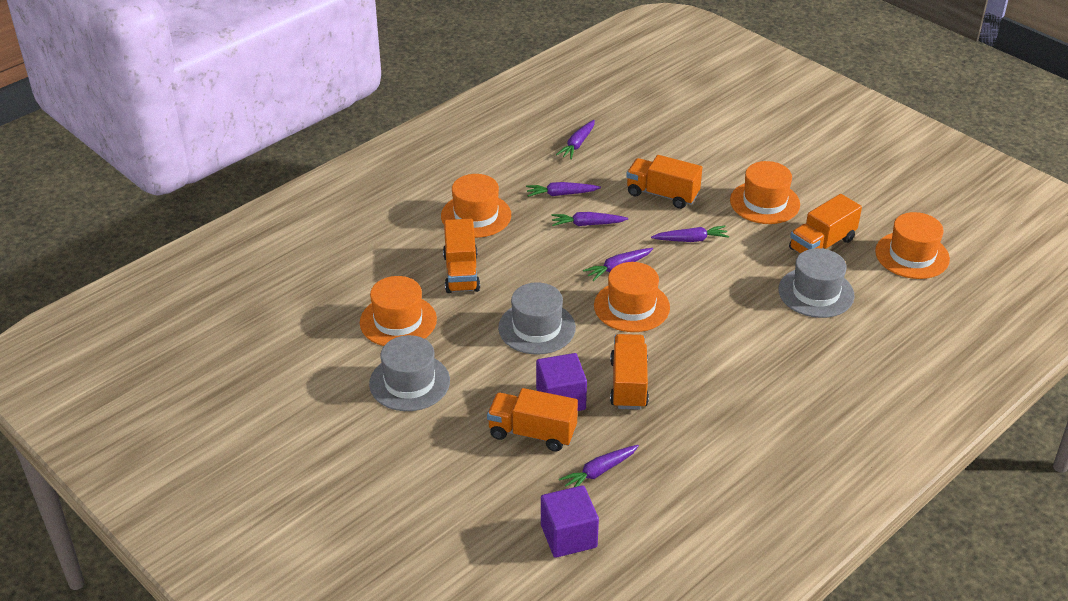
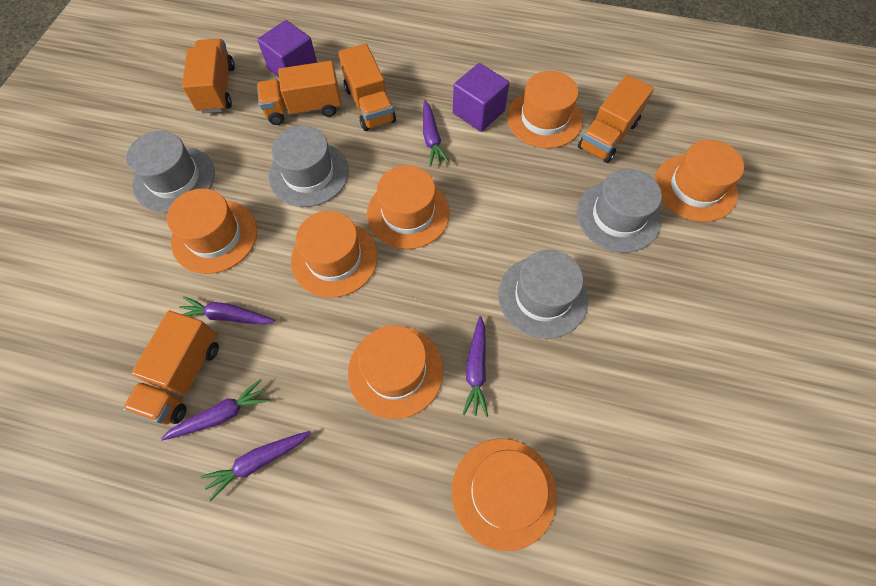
grey hat: 3 -> 4
orange hat: 5 -> 7
purple carrot: 6 -> 5

